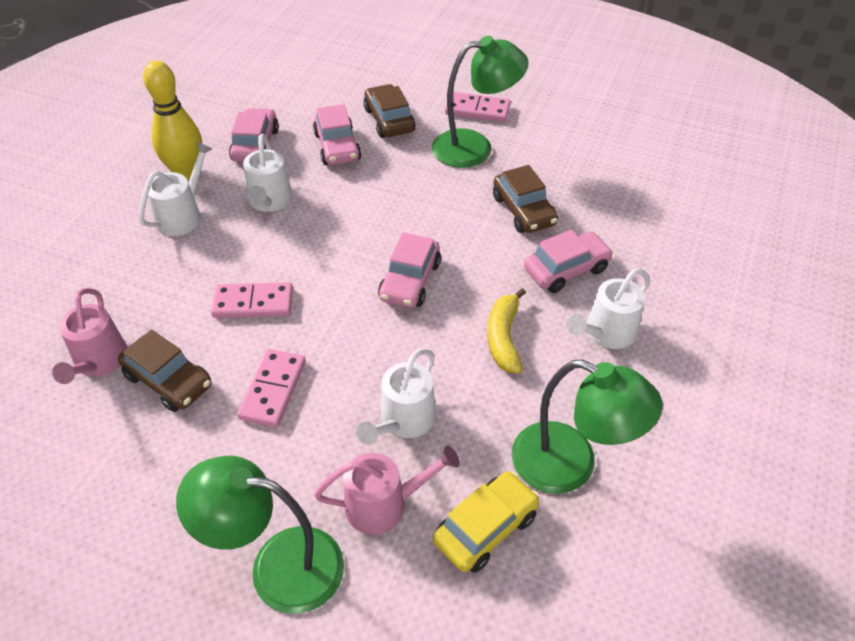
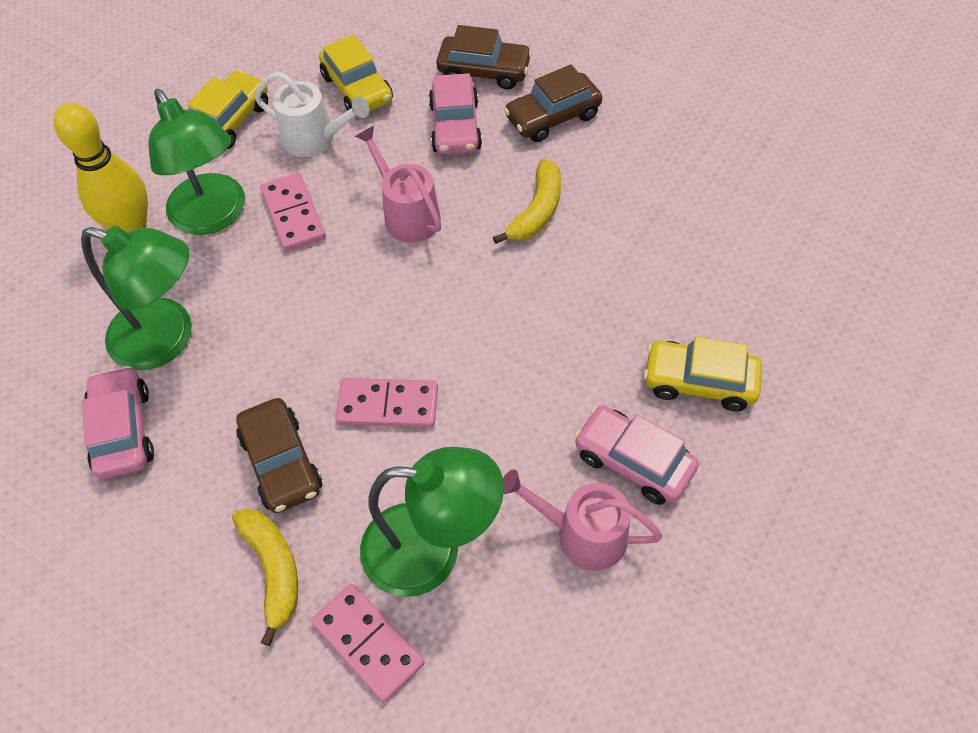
pink car: 4 -> 3
white watering can: 4 -> 1
yellow banana: 1 -> 2
yellow car: 1 -> 3

